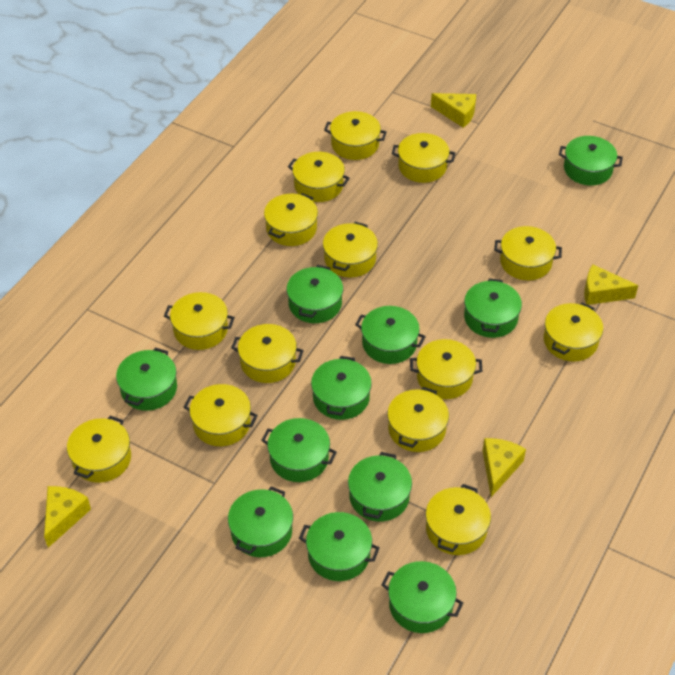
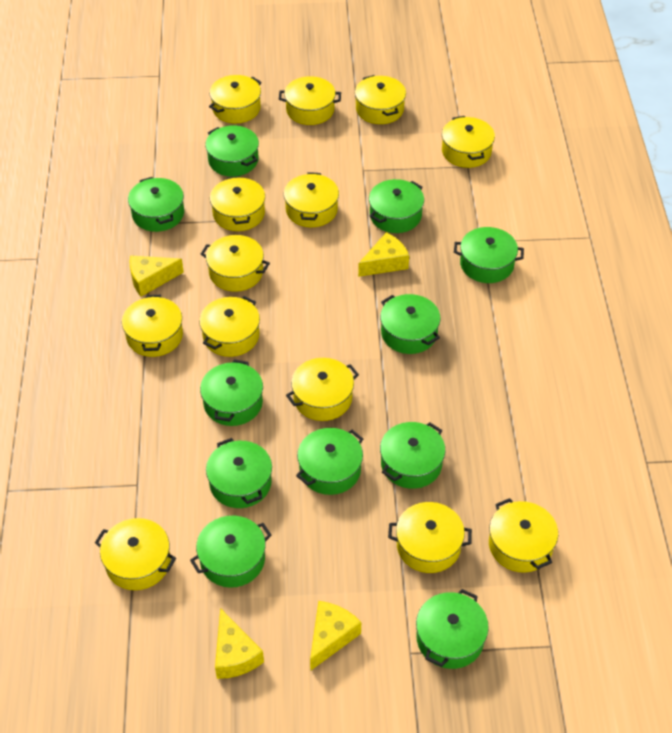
yellow pot: 14 -> 13

